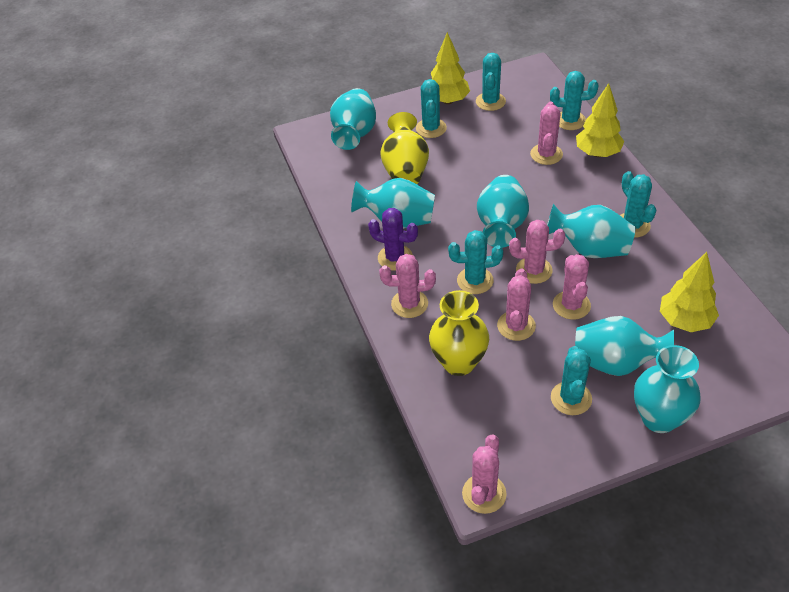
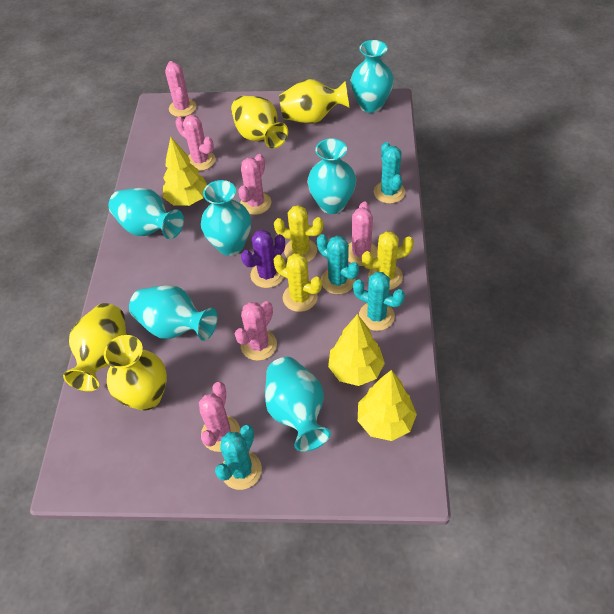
turquoise cactus: 6 -> 4
yellow cactus: 0 -> 3
yellow vase: 2 -> 4

